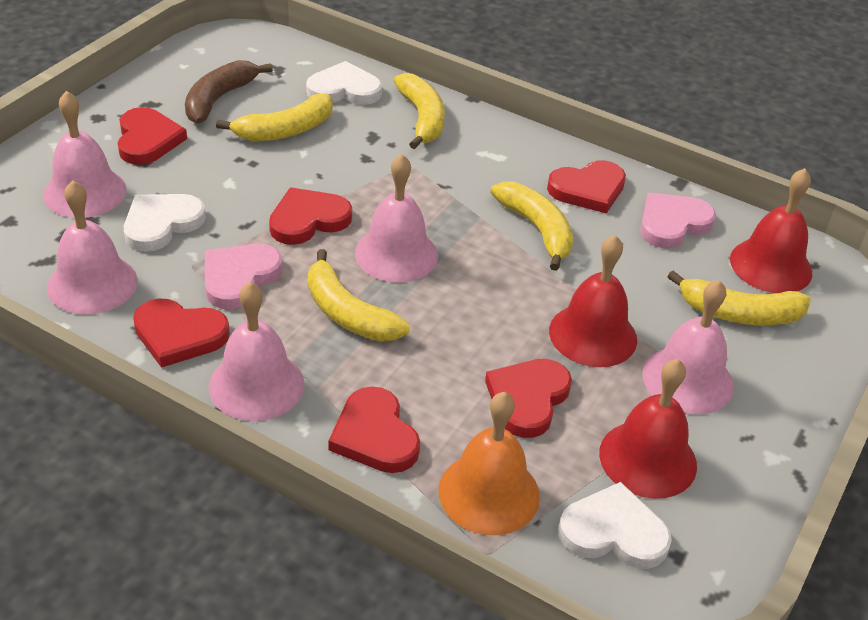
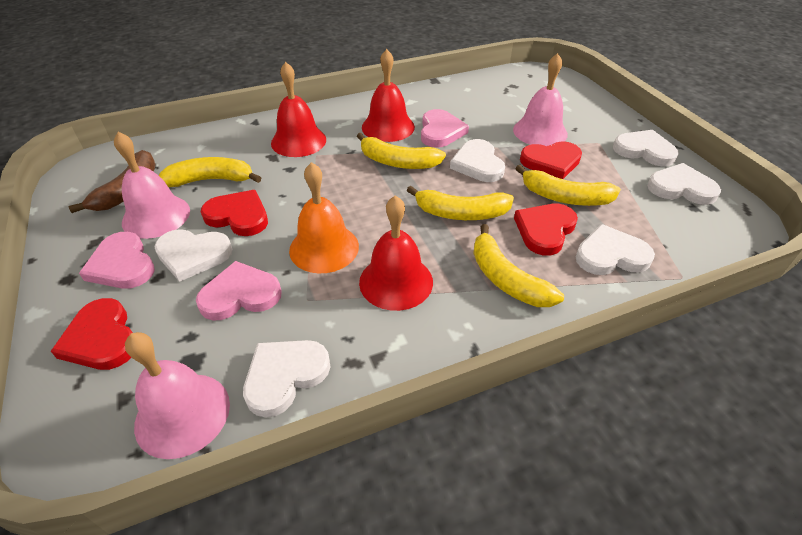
pink bell: 5 -> 3
pink heart: 2 -> 3
red heart: 6 -> 4
white heart: 3 -> 6

